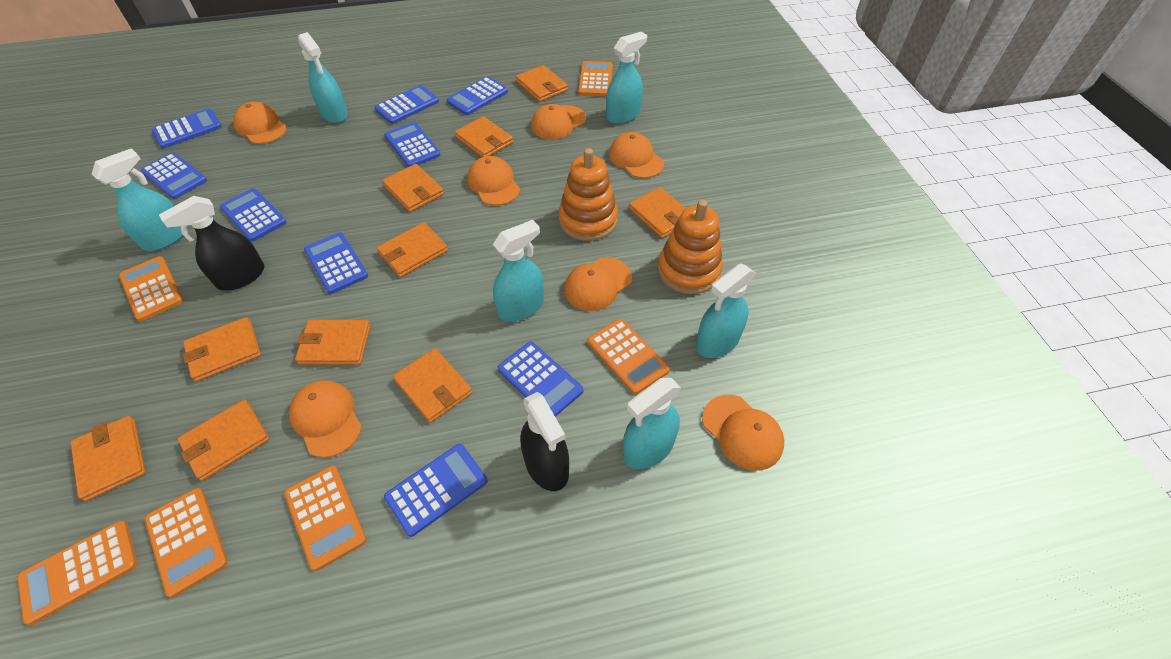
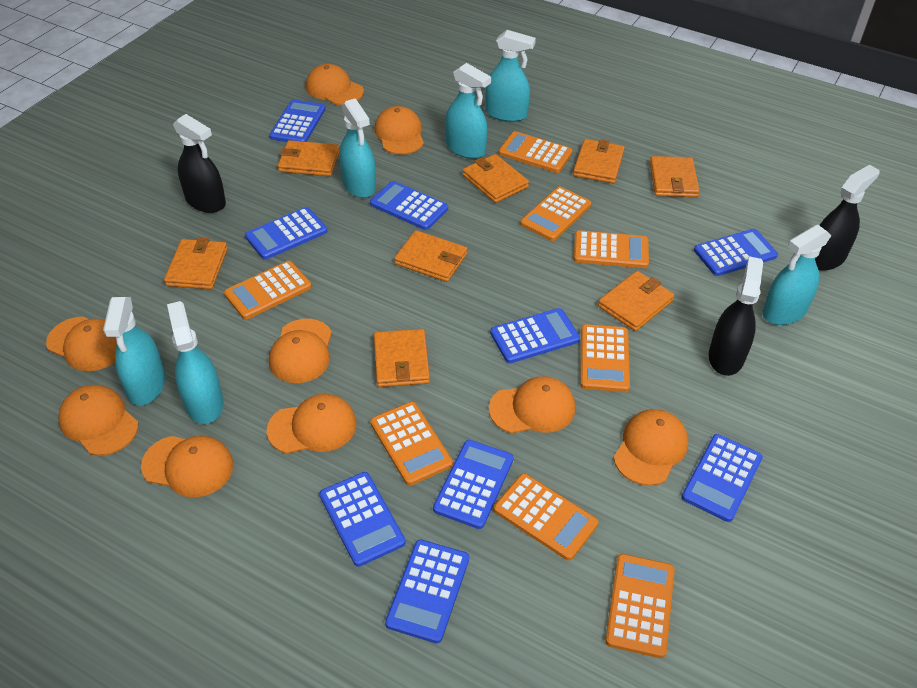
black spray bottle: 2 -> 3
orange calculator: 6 -> 8
orange cap: 7 -> 9
orange stacking toy: 2 -> 0
orange wallet: 10 -> 8

